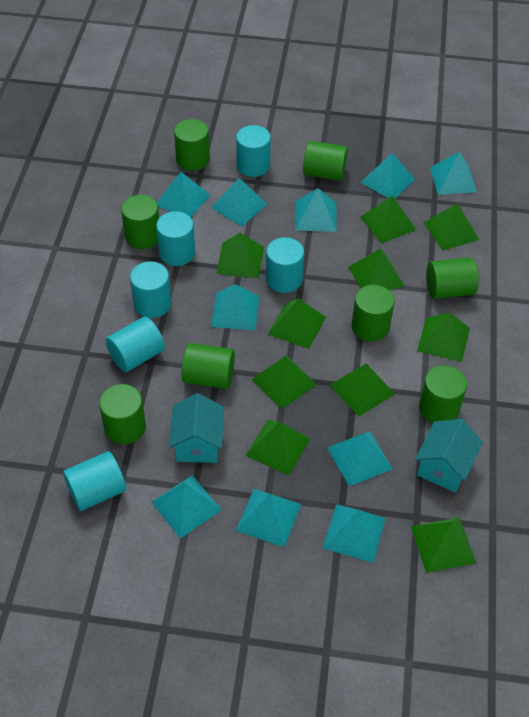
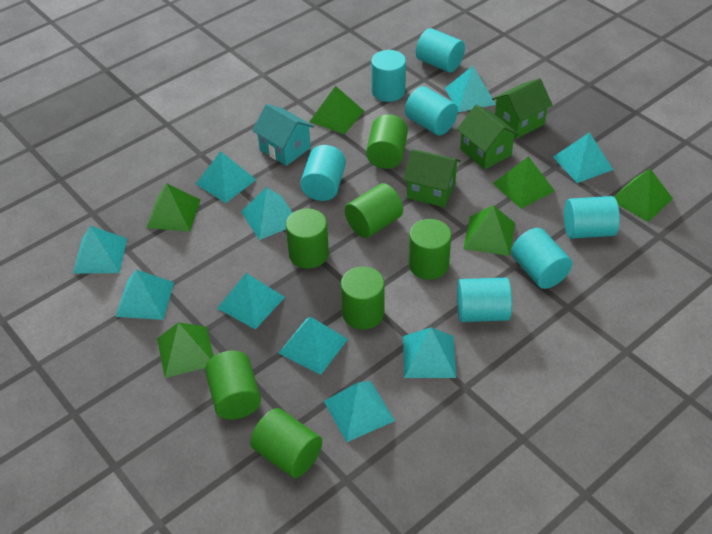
green cylinder: 8 -> 7
green house: 0 -> 3
green pyramid: 10 -> 6
turquoise cylinder: 6 -> 7
turquoise house: 2 -> 1

